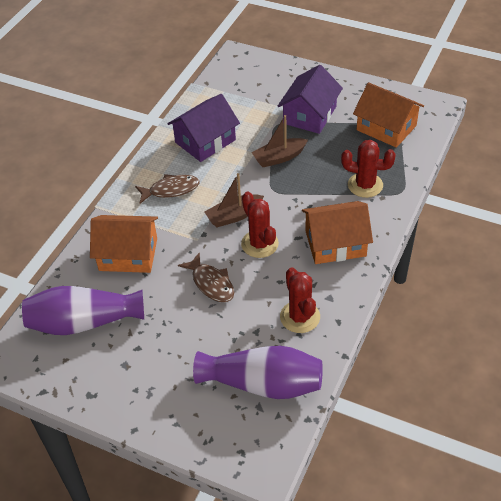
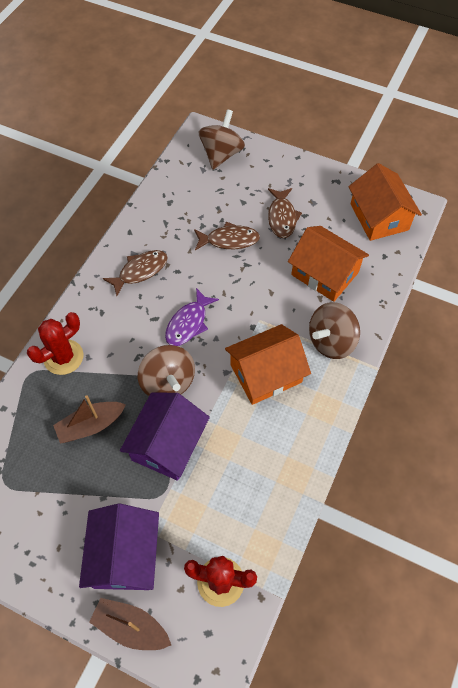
brown fish: 2 -> 3
brown spinning top: 0 -> 3
purple fish: 0 -> 1
purple vase: 2 -> 0
red cactus: 3 -> 2

